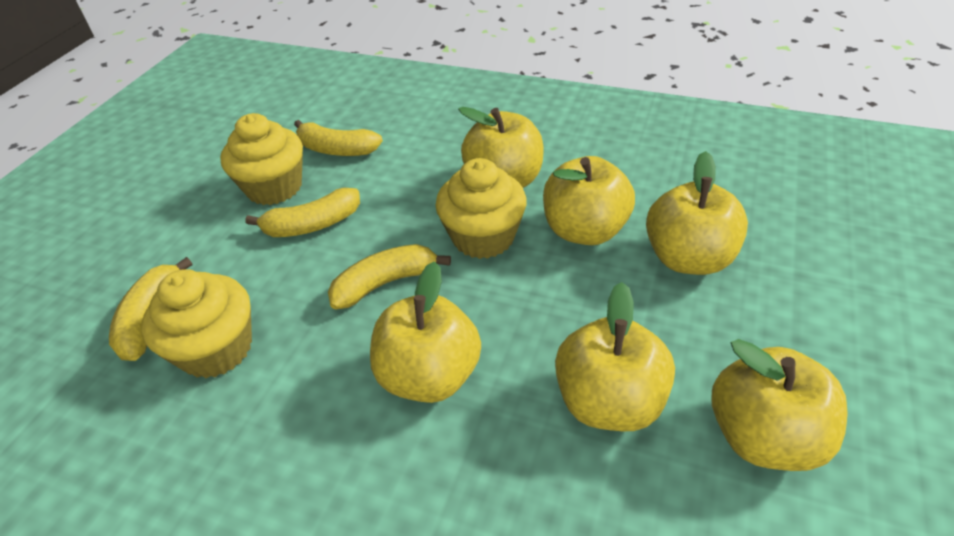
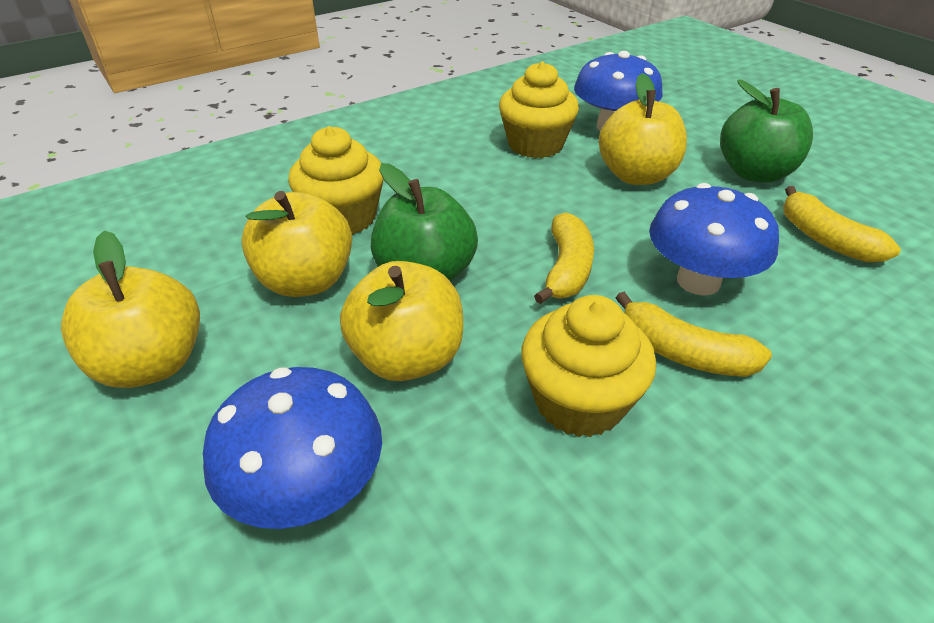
blue mushroom: 0 -> 3
green apple: 0 -> 2
yellow apple: 6 -> 4
yellow banana: 4 -> 3

